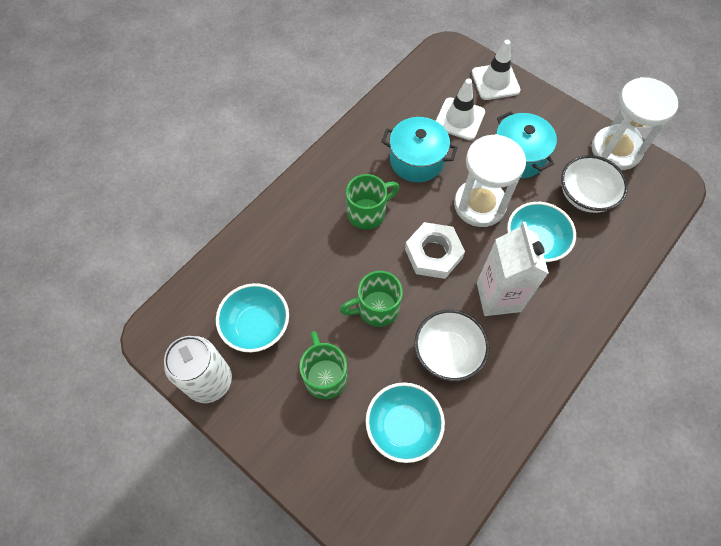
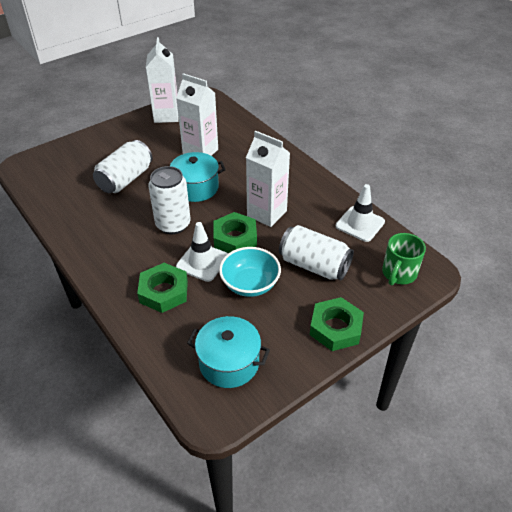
green mug: 3 -> 1
green nut: 0 -> 3
turquoise bowl: 3 -> 1
white bowl: 2 -> 0
white can: 1 -> 3
white carton: 1 -> 3
white hourglass: 2 -> 0
white nut: 1 -> 0

